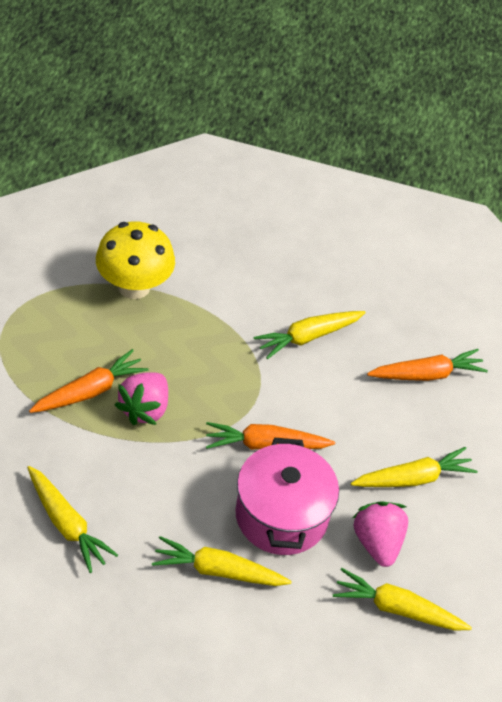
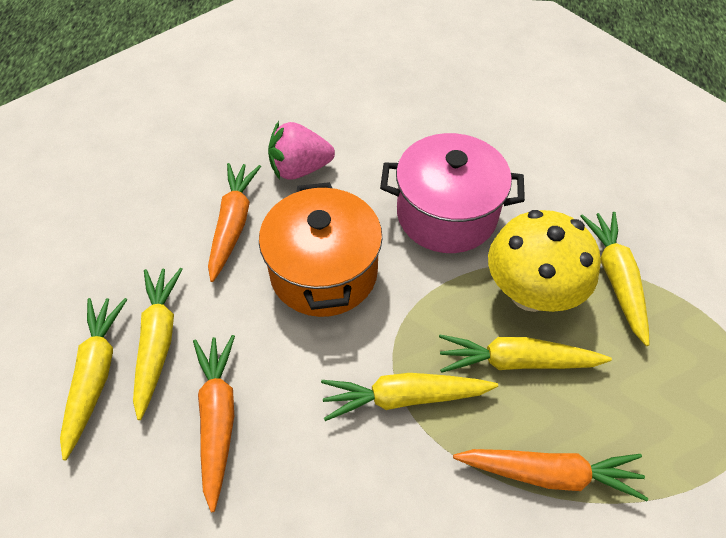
orange pot: 0 -> 1
pink strawberry: 2 -> 1

